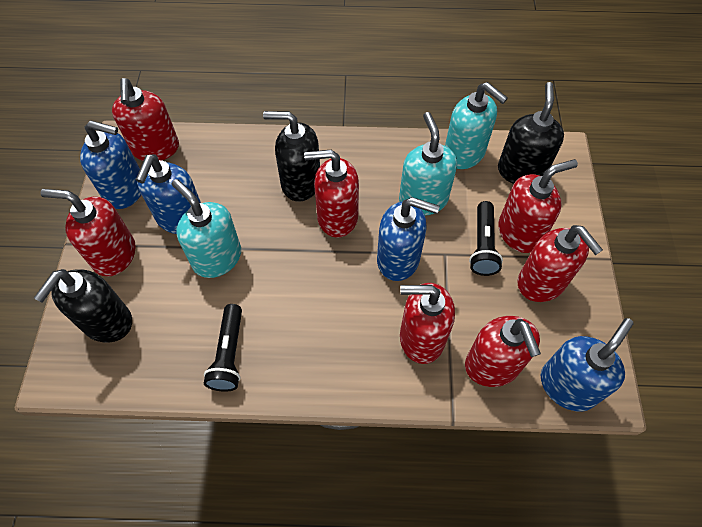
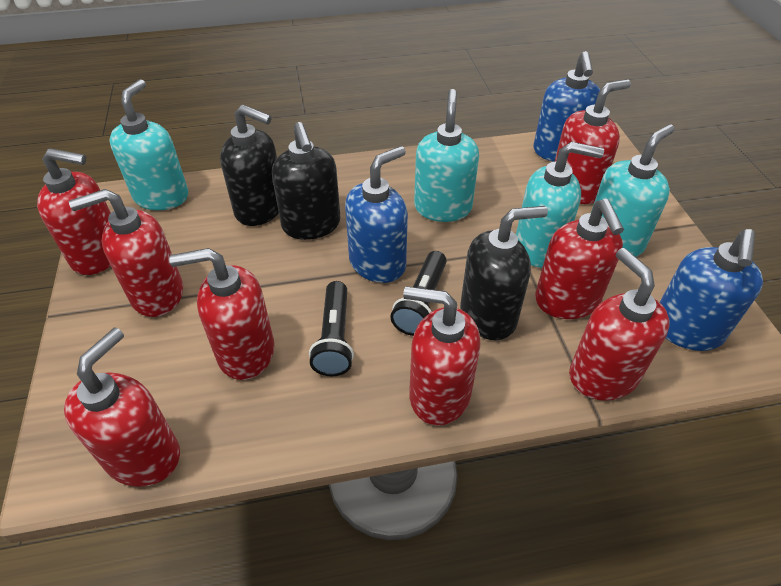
blue soap dispenser: 4 -> 3
red soap dispenser: 7 -> 8
turquoise soap dispenser: 3 -> 4

